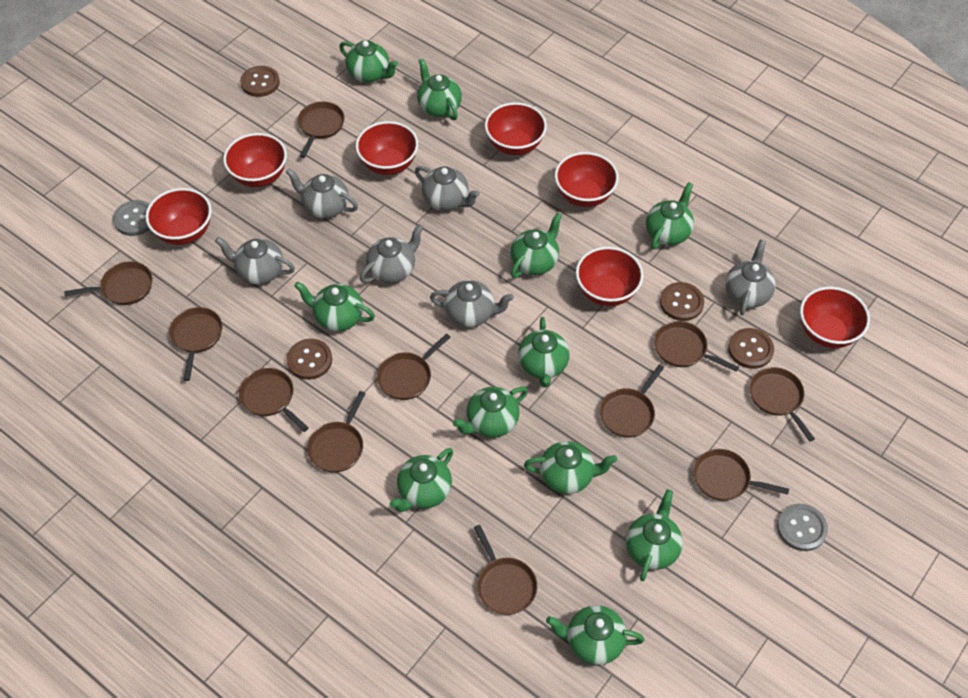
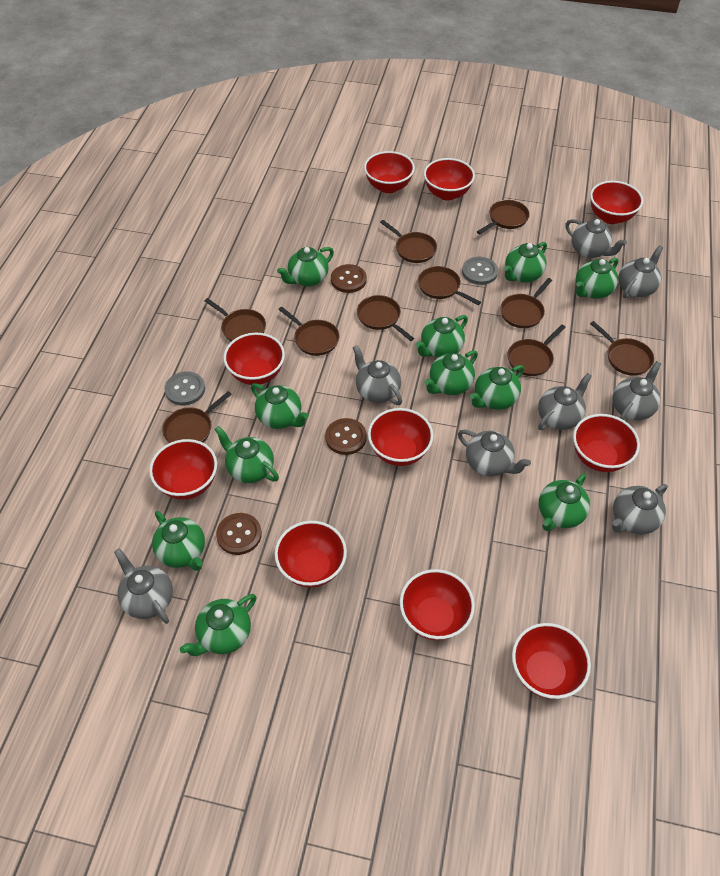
brown button: 4 -> 3
brown pan: 11 -> 10
grey teapot: 6 -> 8
red bowl: 7 -> 10

